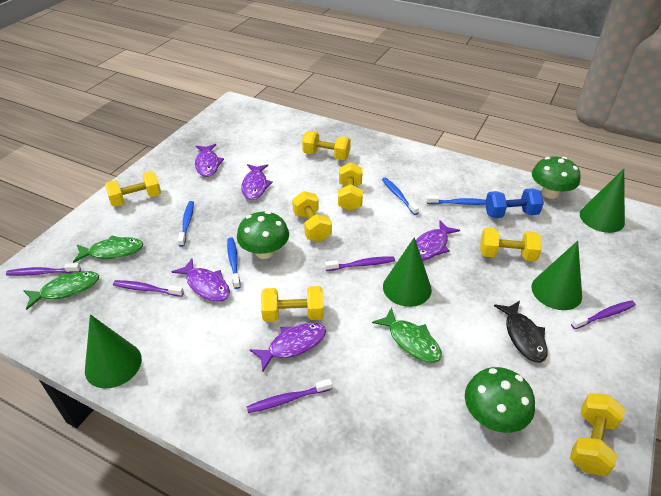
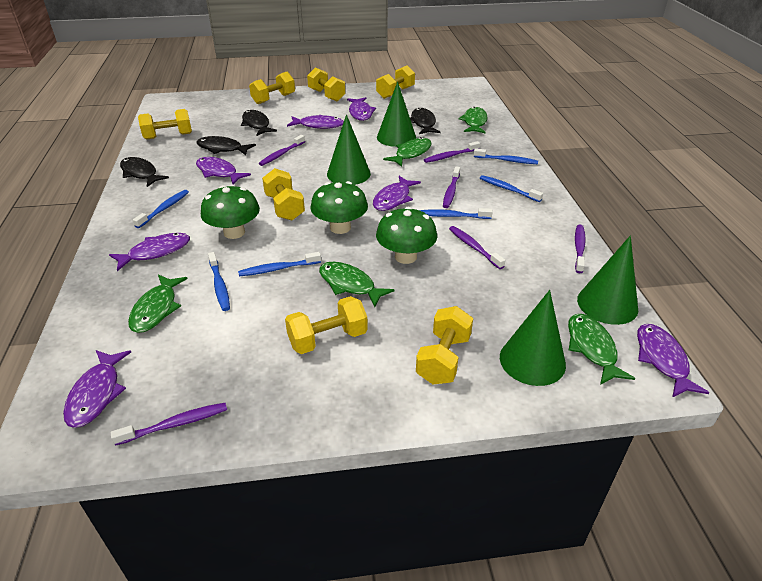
black fish: 1 -> 4
blue dumbbell: 1 -> 0
blue toothbrush: 4 -> 6
green fish: 3 -> 5
purple fish: 5 -> 7
purple toothbrush: 5 -> 6

